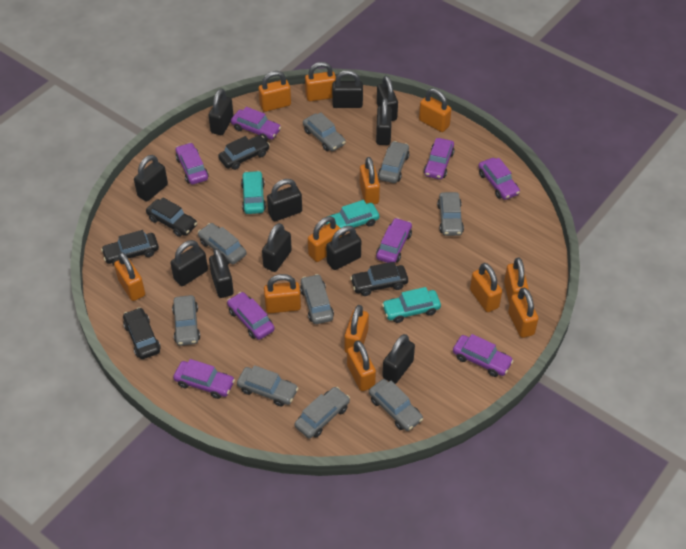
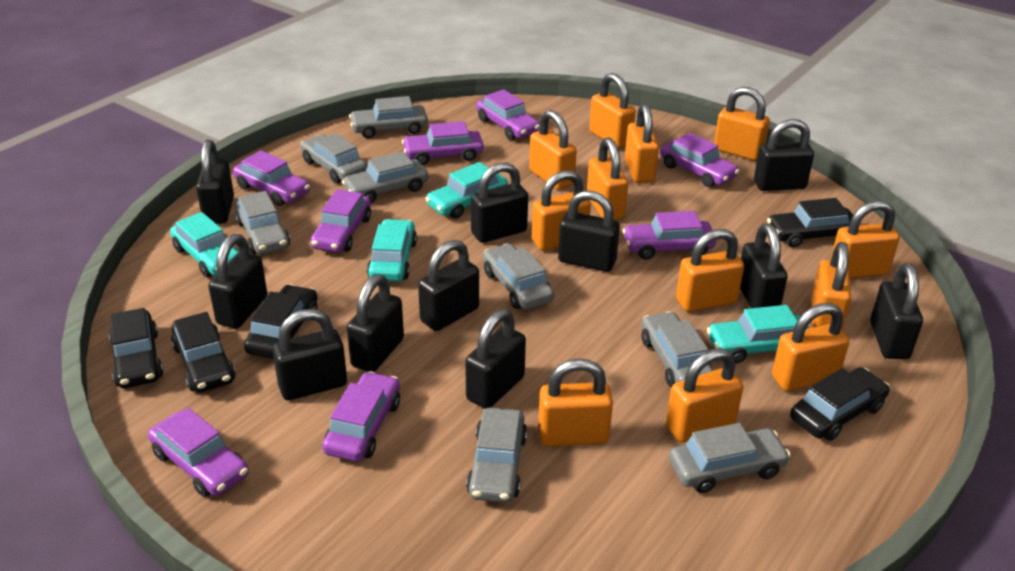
grey car: 9 -> 8
turquoise car: 3 -> 4

